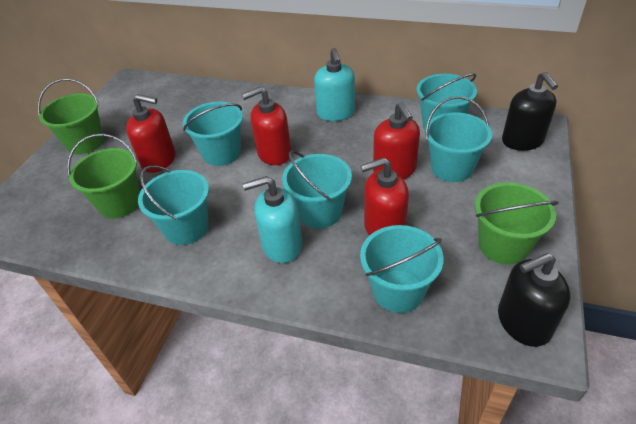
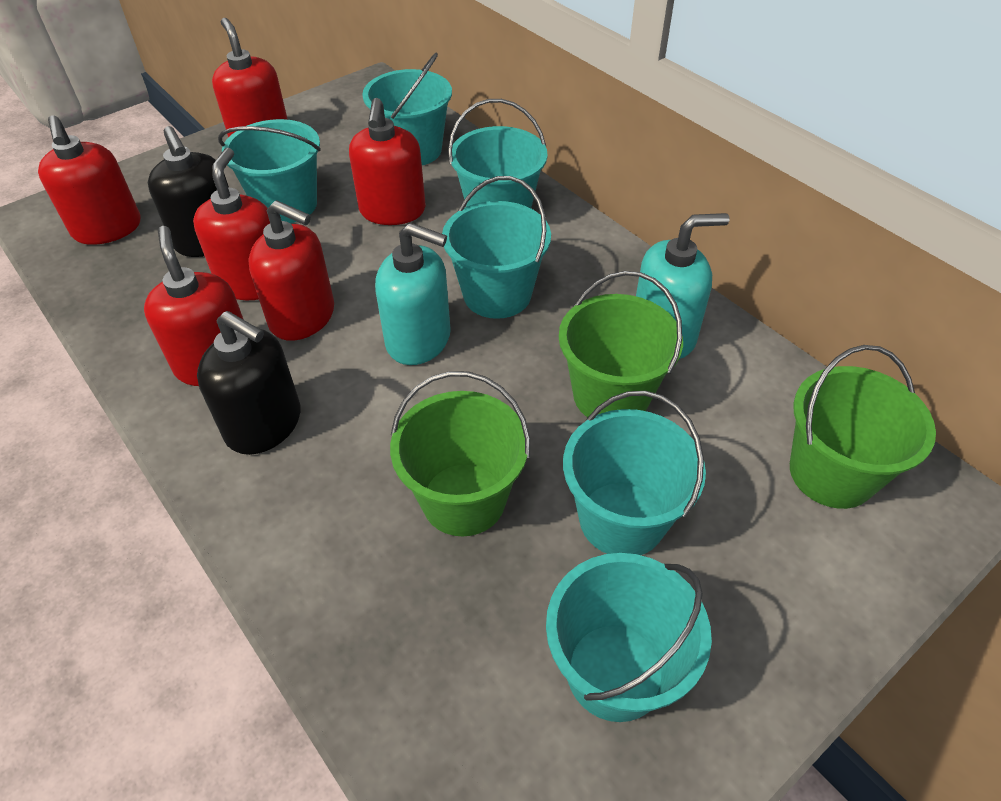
red soap dispenser: 4 -> 6

